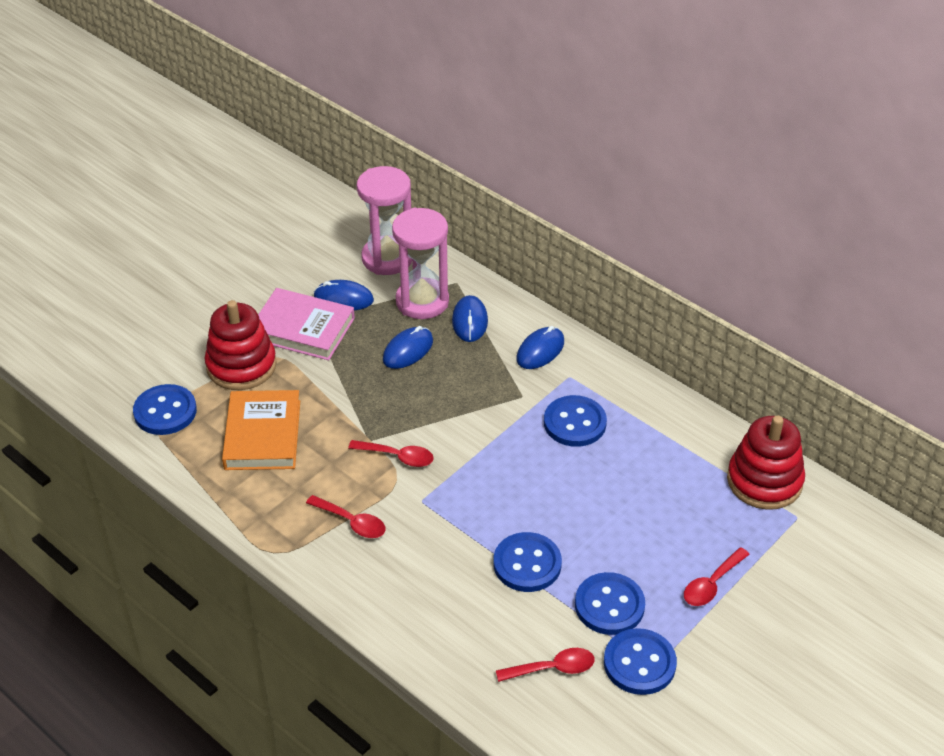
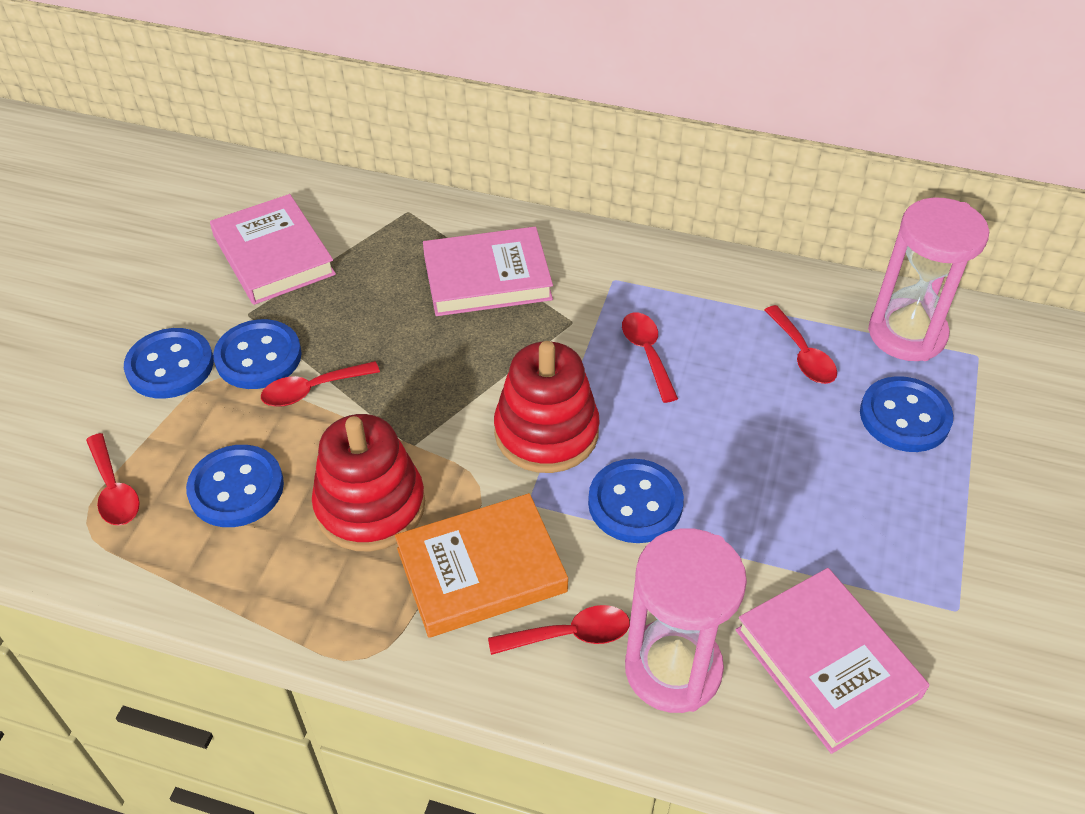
blue mouse: 4 -> 0
pink book: 1 -> 3
red spoon: 4 -> 5

